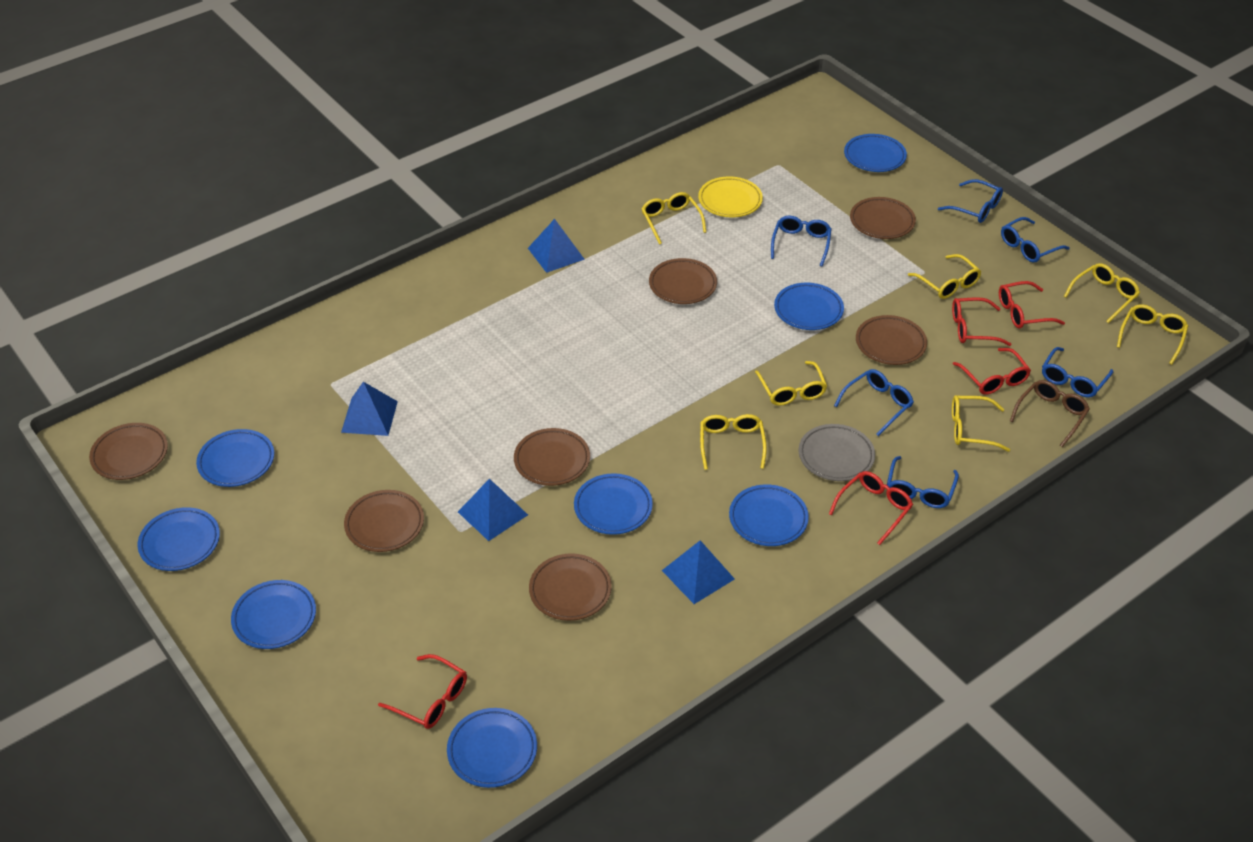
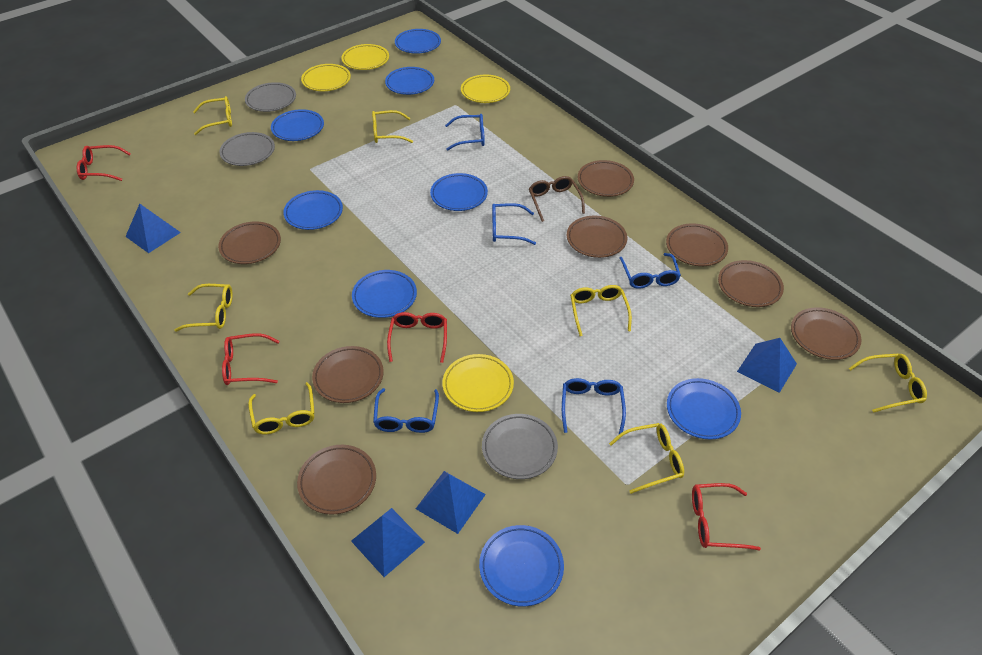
blue glasses: 6 -> 5
brown plate: 7 -> 8
grey plate: 1 -> 3
red glasses: 5 -> 4
yellow plate: 1 -> 4

